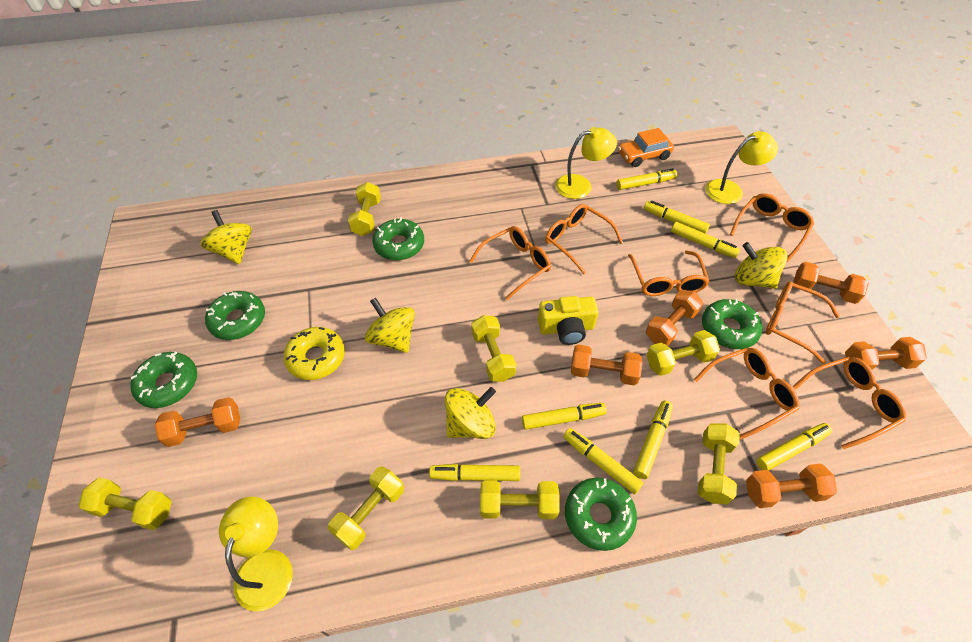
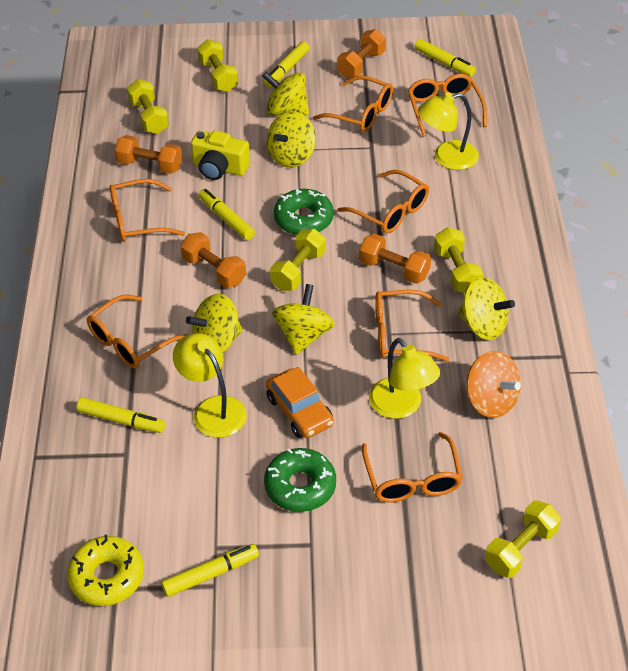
green donut: 5 -> 2
orange dumbbell: 6 -> 4
orange spinning top: 0 -> 1
yellow dumbbell: 7 -> 5
yellow marker: 8 -> 5
yellow spinning top: 4 -> 5

